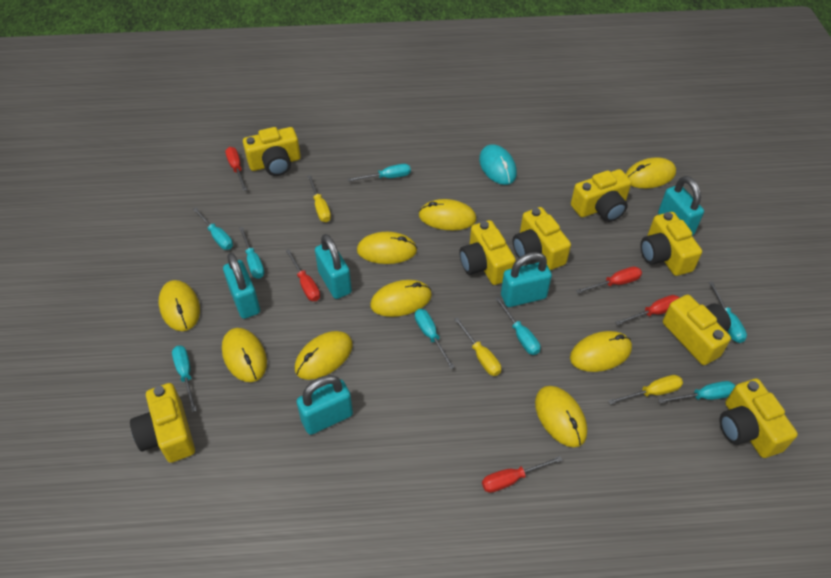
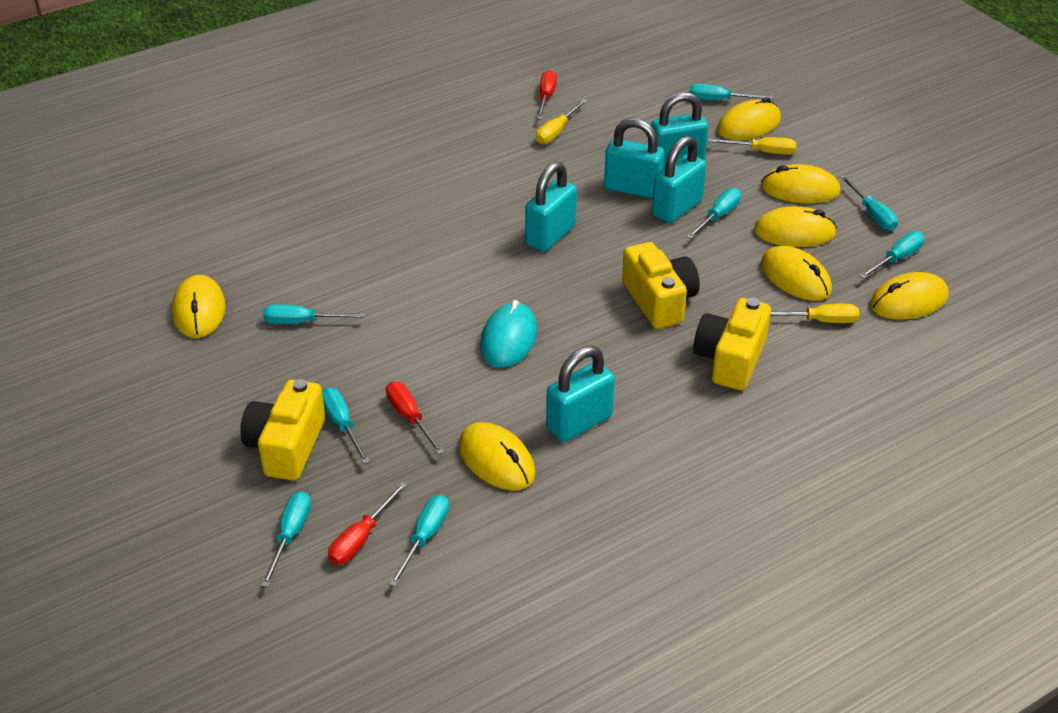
red screwdriver: 5 -> 3
yellow camera: 8 -> 3
yellow mouse: 9 -> 7

